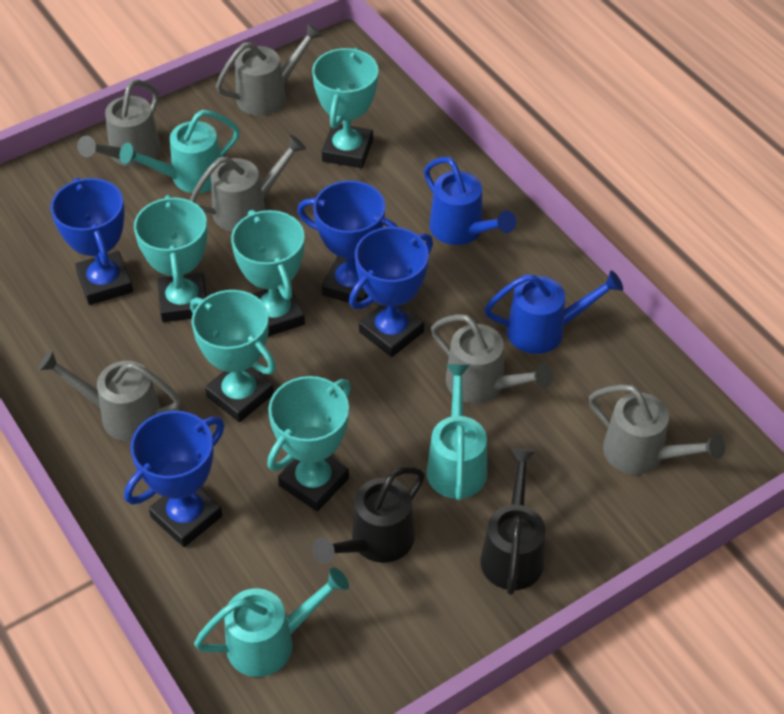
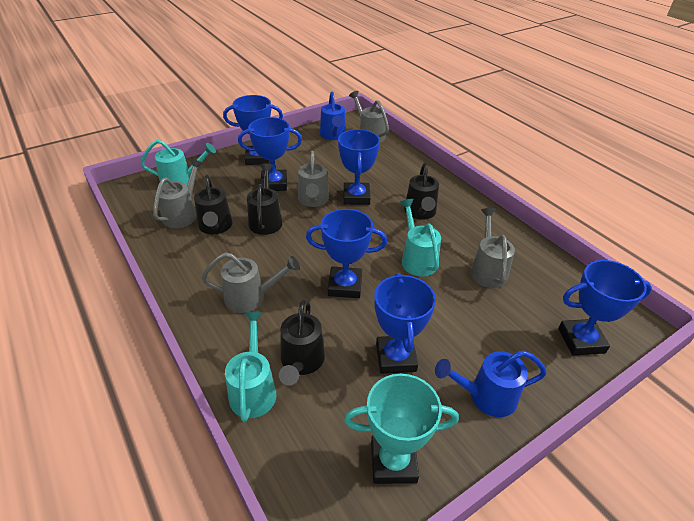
black watering can: 2 -> 4
blue trophy: 4 -> 6
grey watering can: 6 -> 5
turquoise trophy: 5 -> 1

